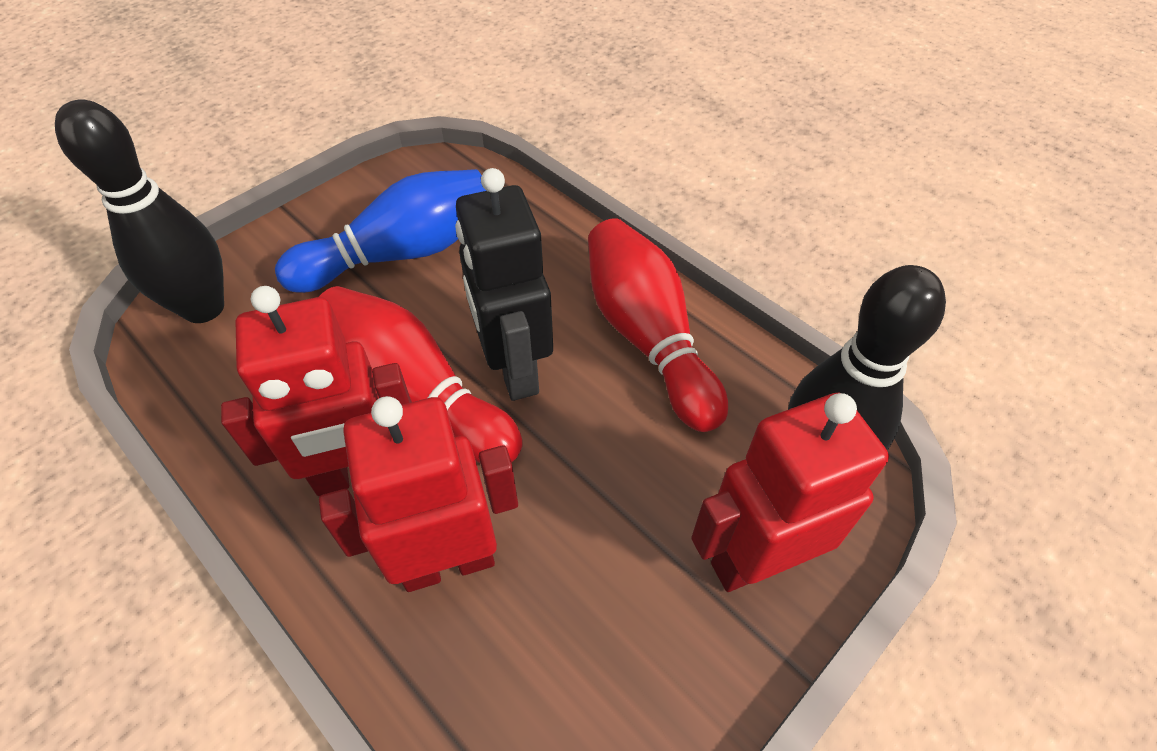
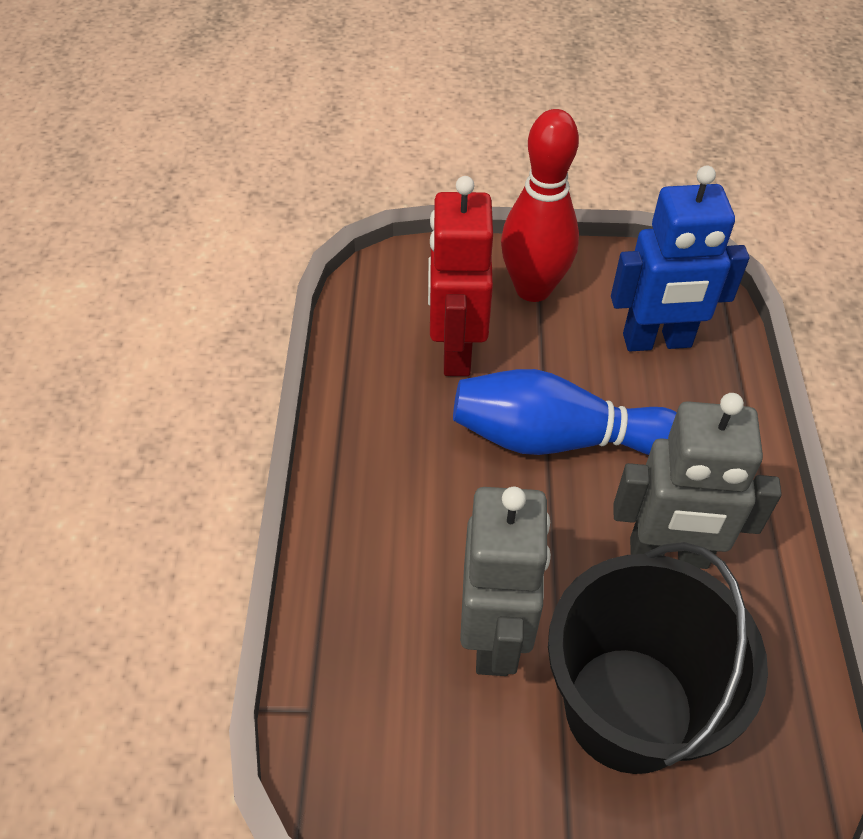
black bowling pin: 2 -> 0
black bucket: 0 -> 1
black robot: 1 -> 0
blue robot: 0 -> 1
grey robot: 0 -> 2
red bowling pin: 2 -> 1
red robot: 3 -> 1

